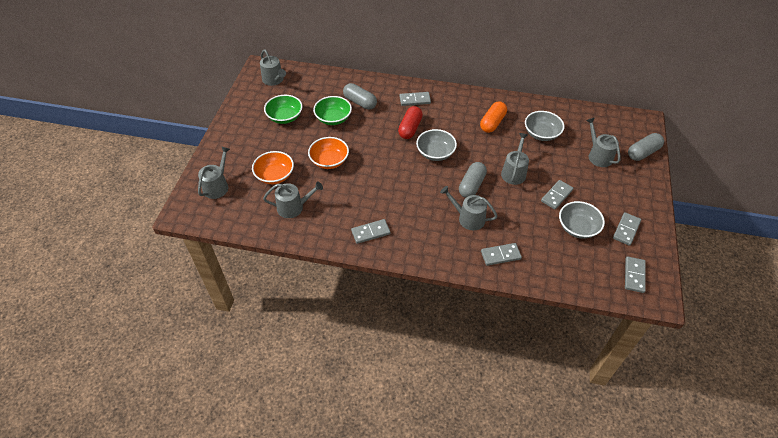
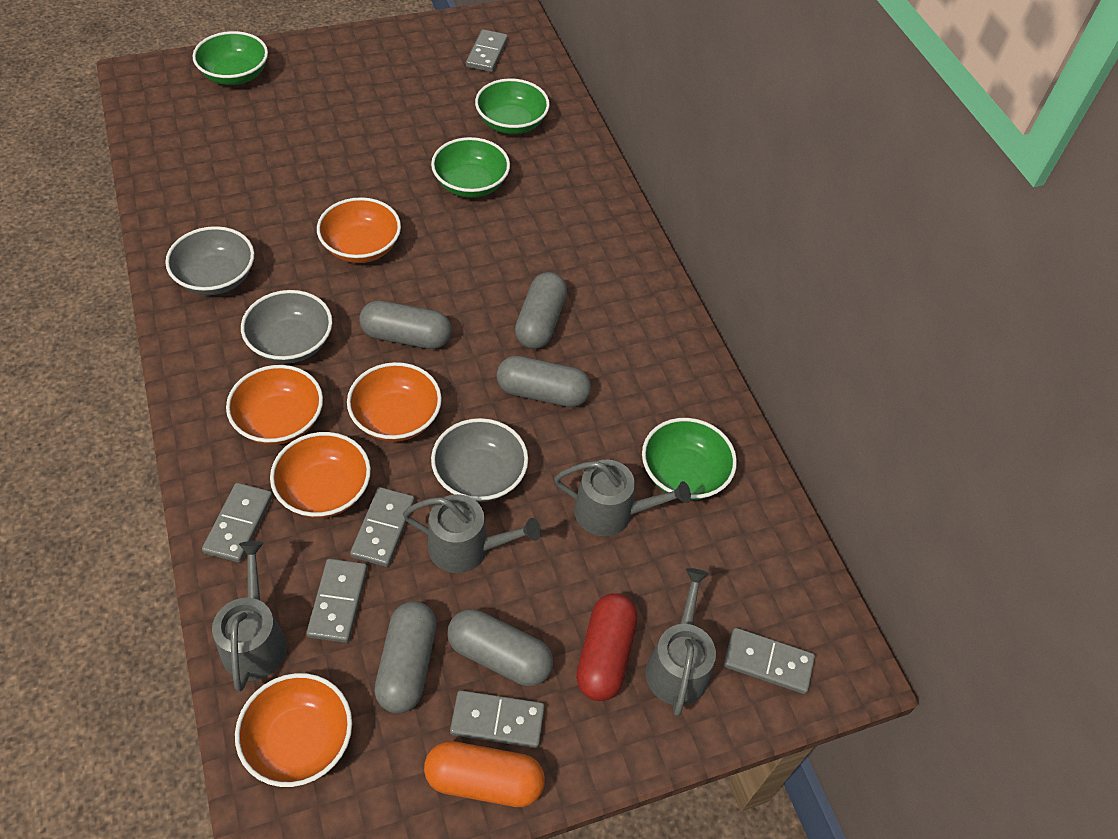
green bowl: 2 -> 4
grey capsule: 3 -> 5
grey watering can: 6 -> 4
orange bowl: 2 -> 5

